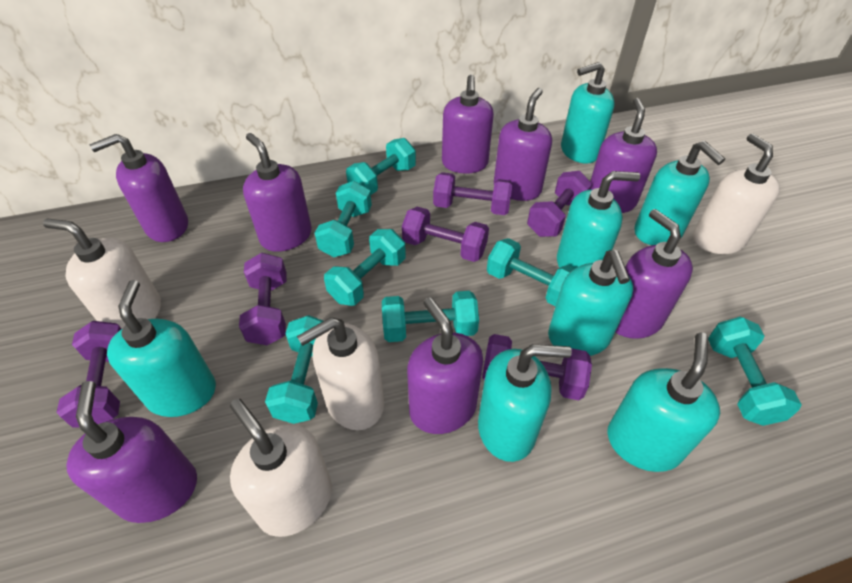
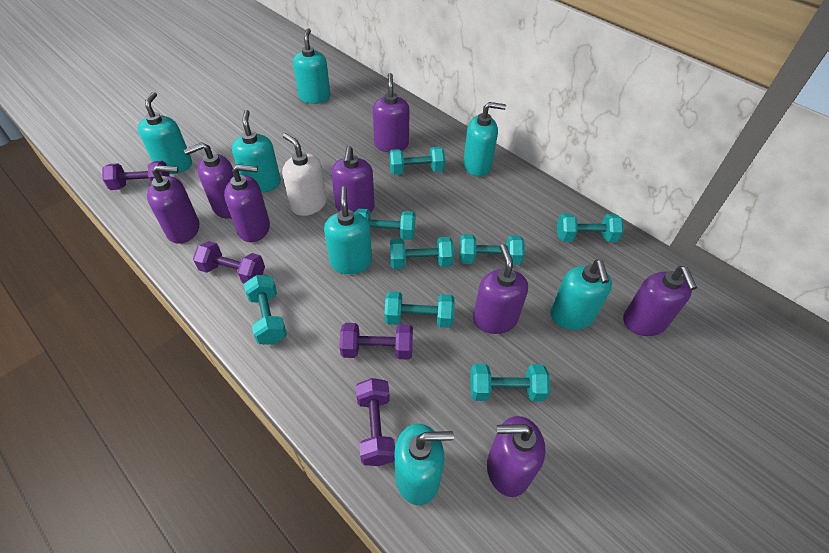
purple dumbbell: 6 -> 4
turquoise dumbbell: 7 -> 8
white soap dispenser: 4 -> 1

